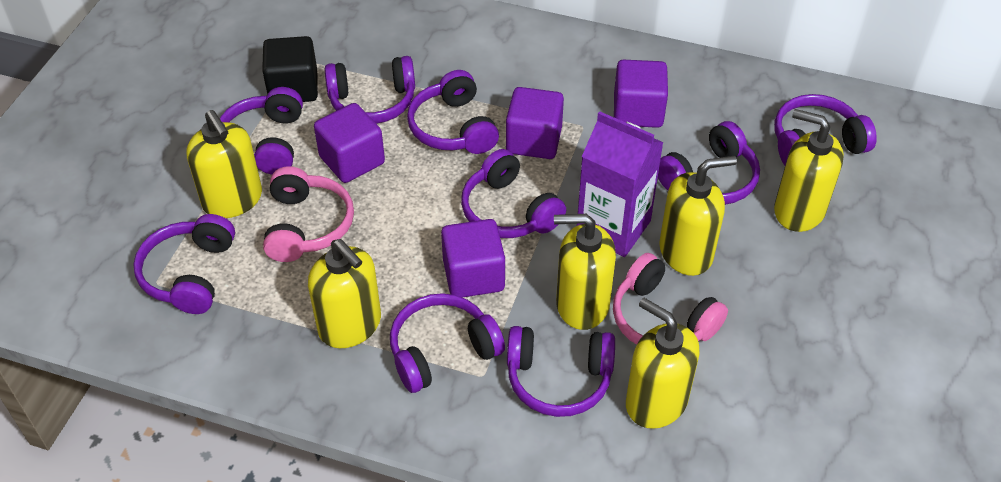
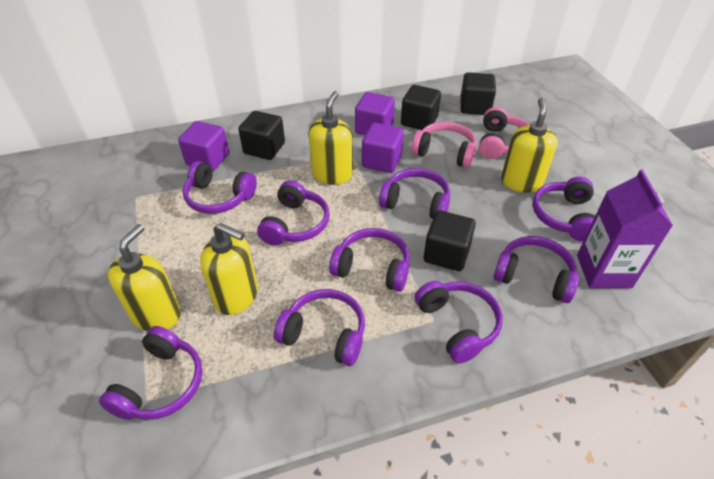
black cube: 1 -> 4
purple cube: 4 -> 3
yellow soap dispenser: 6 -> 4

